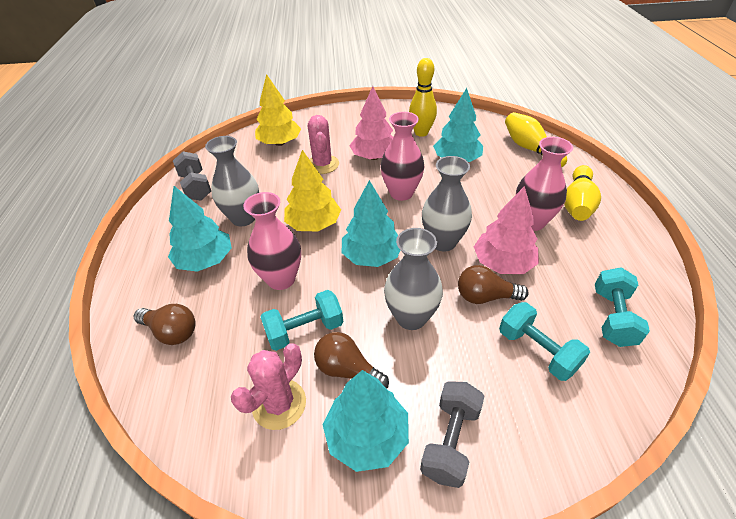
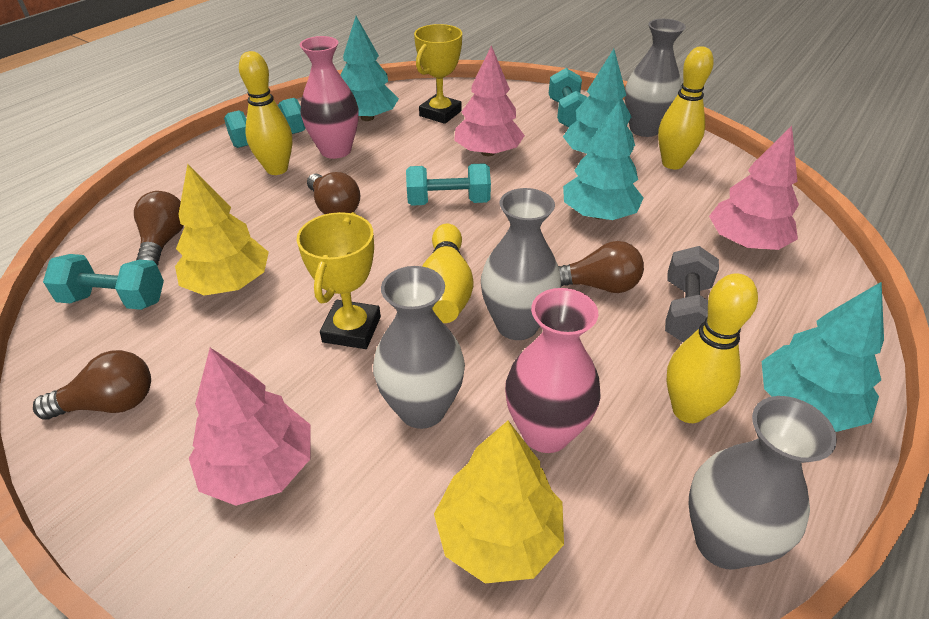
brown light bulb: 3 -> 4
grey dumbbell: 2 -> 1
grey vase: 3 -> 4
pink cactus: 2 -> 0
pink tree: 2 -> 3
pink vase: 3 -> 2
turquoise dumbbell: 3 -> 4
yellow bowling pin: 3 -> 4
yellow trophy: 0 -> 2

